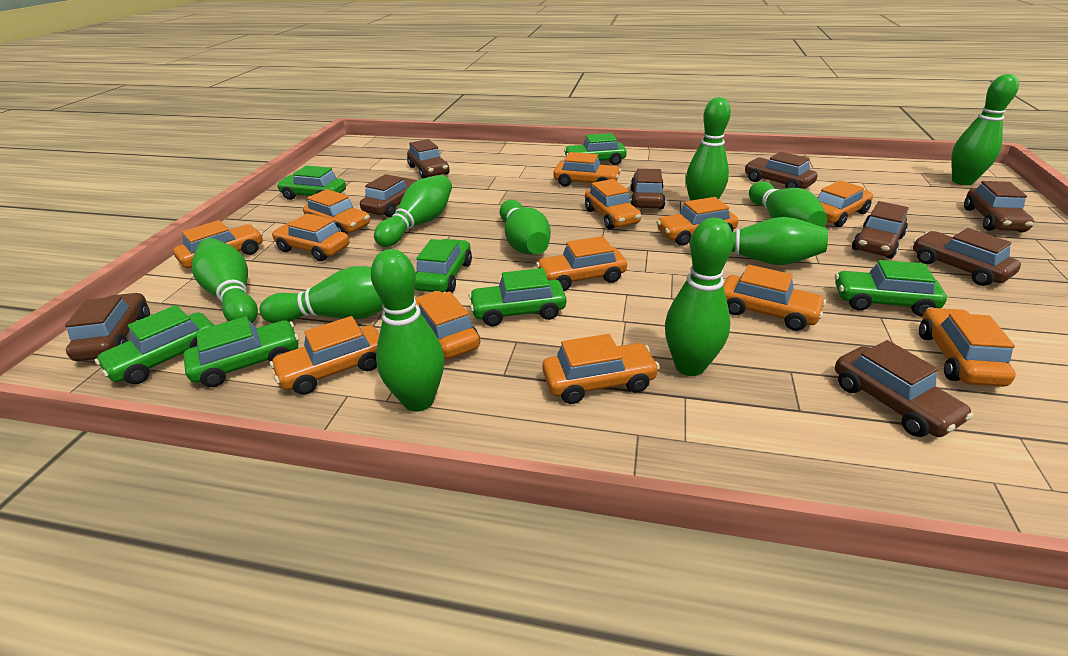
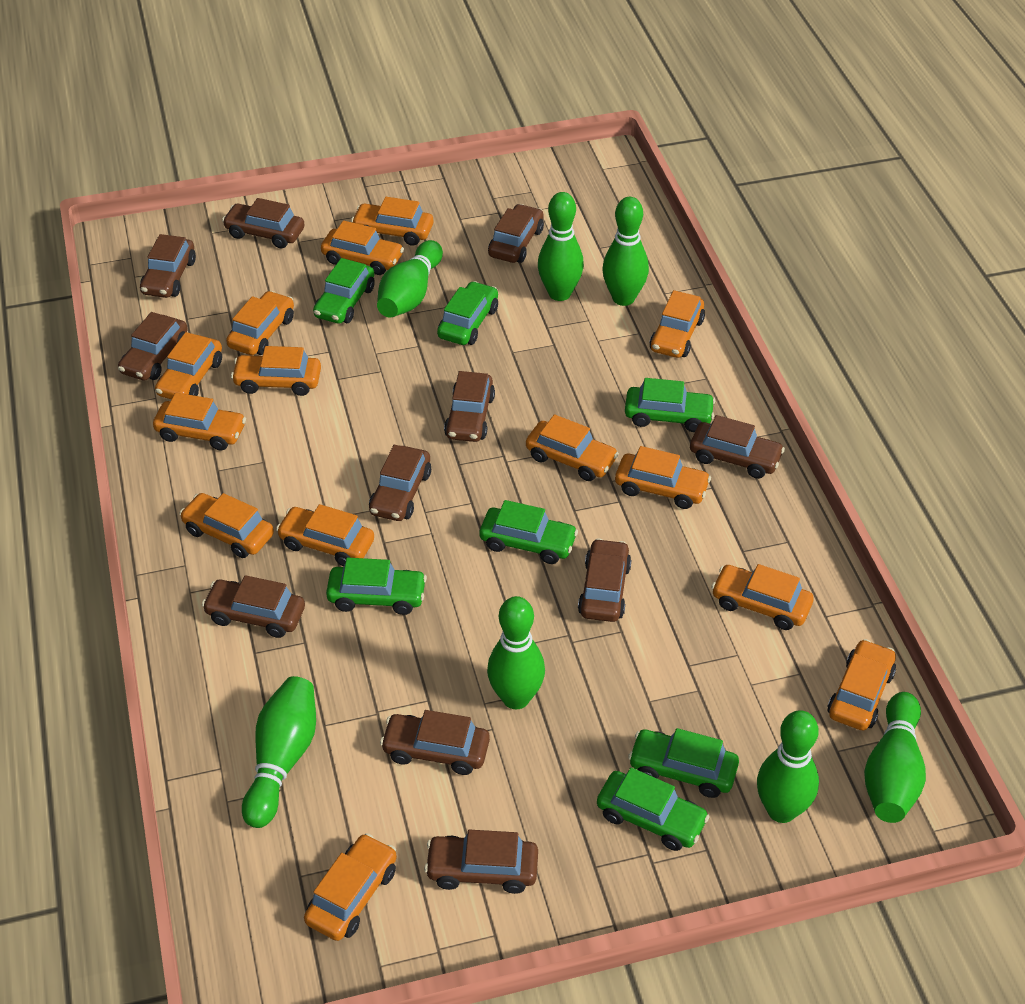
brown car: 9 -> 11
green bowling pin: 10 -> 7
orange car: 13 -> 14

